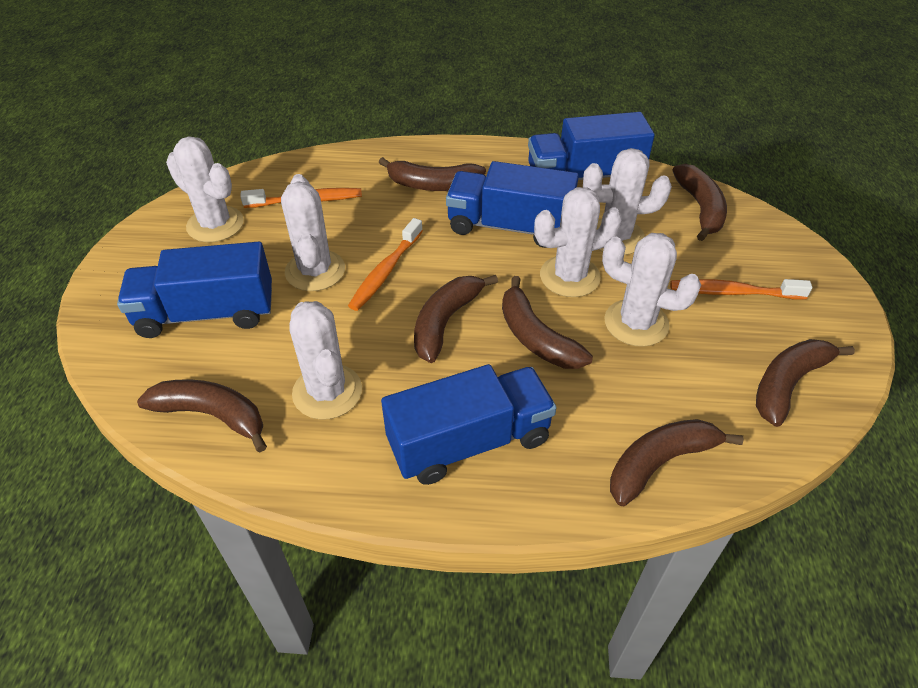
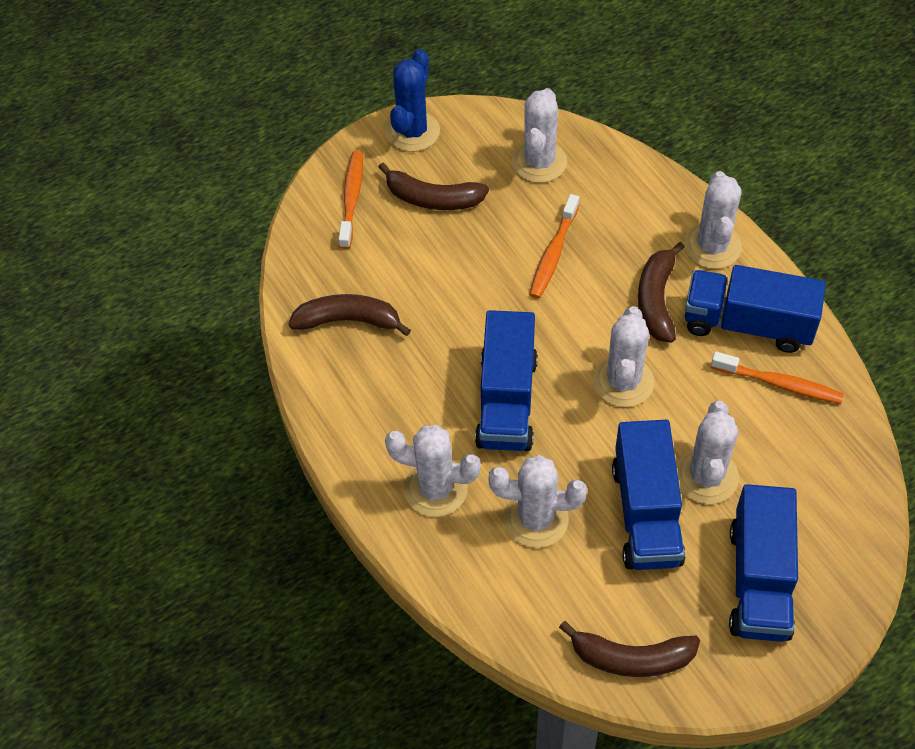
blue cactus: 0 -> 1
brown banana: 7 -> 4

